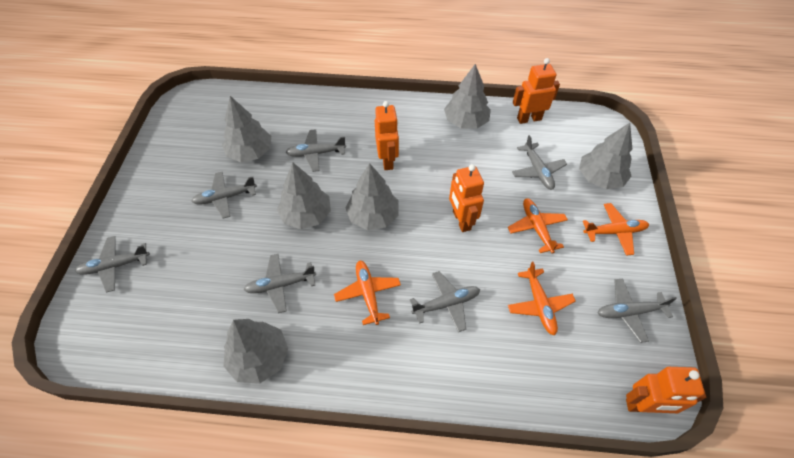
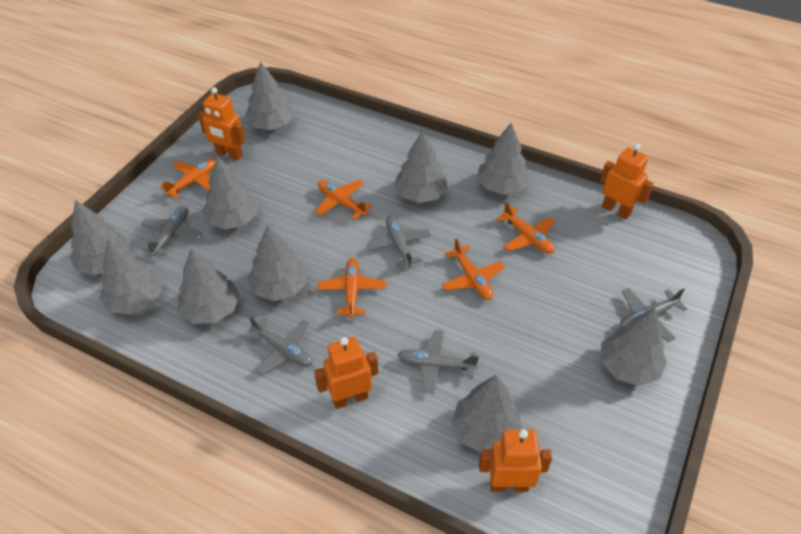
grey plane: 7 -> 5
grey tree: 6 -> 10
orange plane: 4 -> 5

